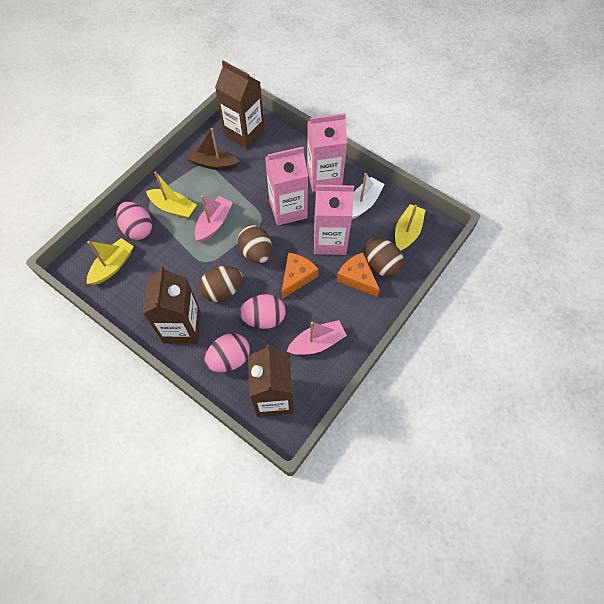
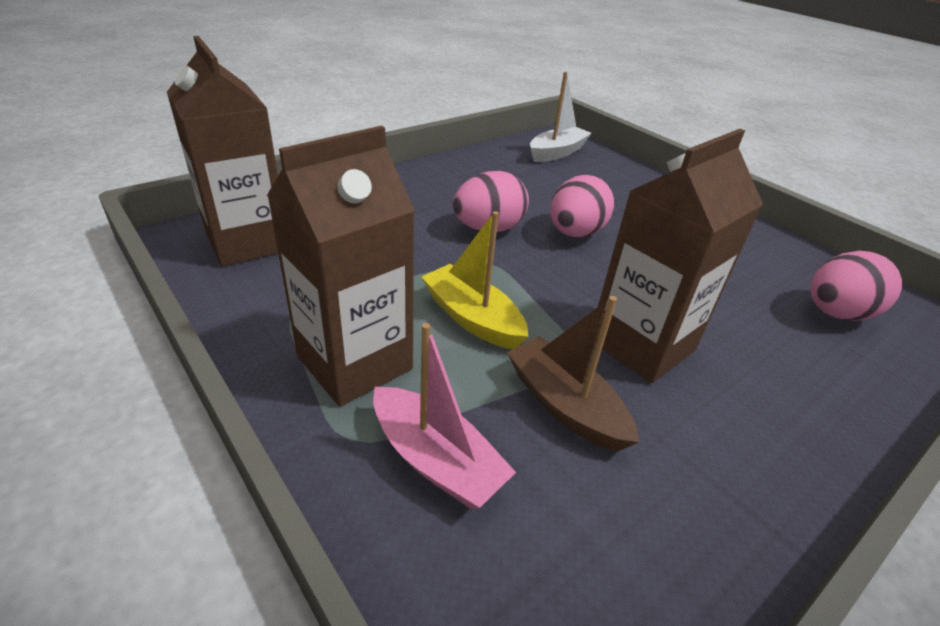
brown egg: 3 -> 0
orange cheese: 2 -> 0
pink boat: 2 -> 1
pink carton: 3 -> 0
yellow boat: 3 -> 1

